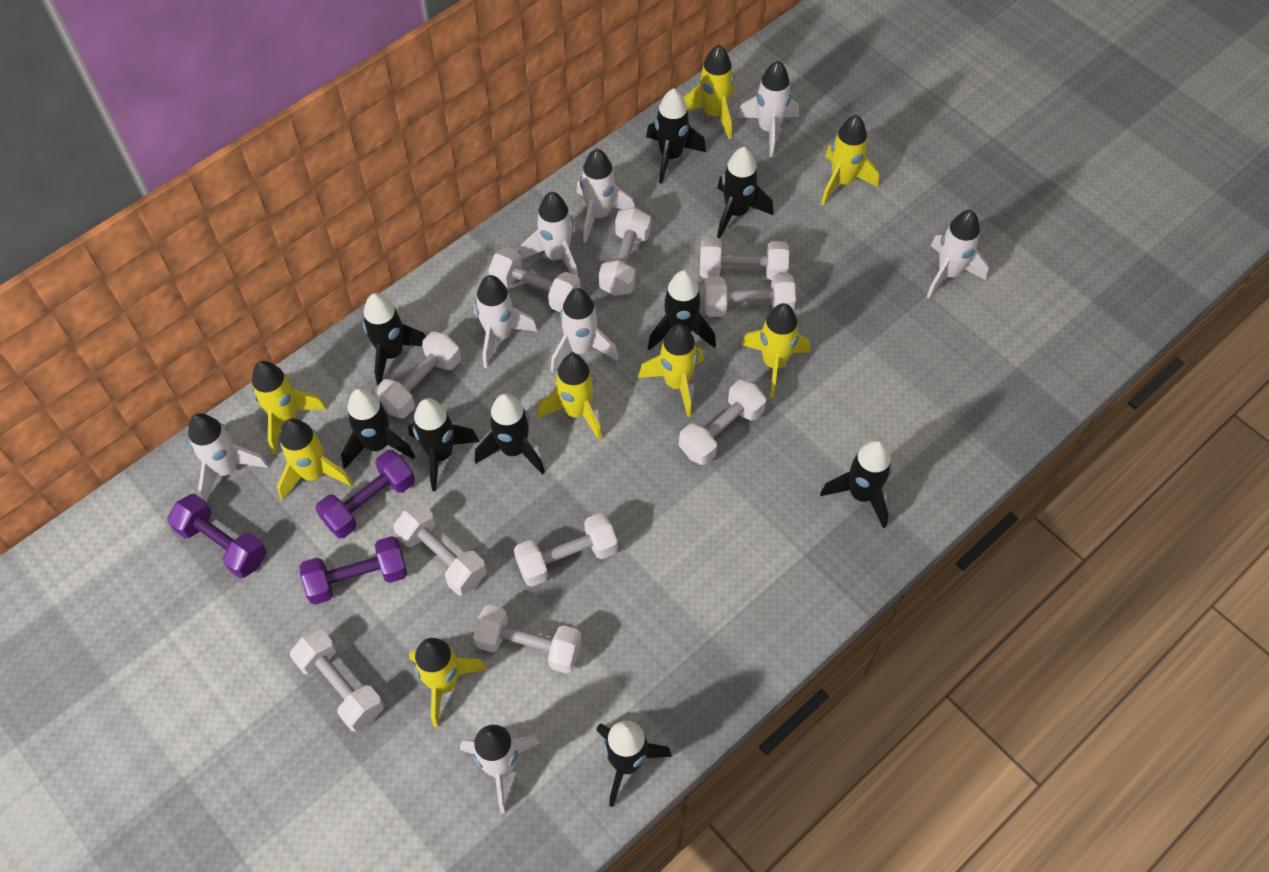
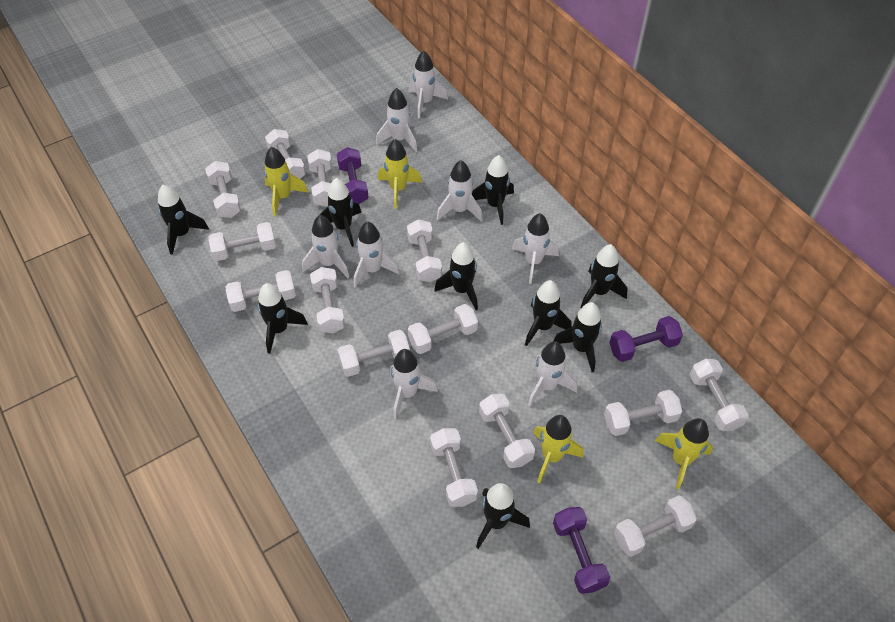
white dumbbell: 10 -> 14
yellow rocket: 8 -> 4

